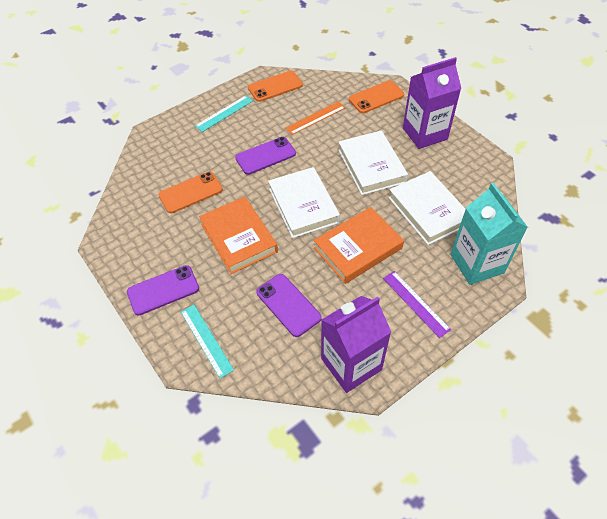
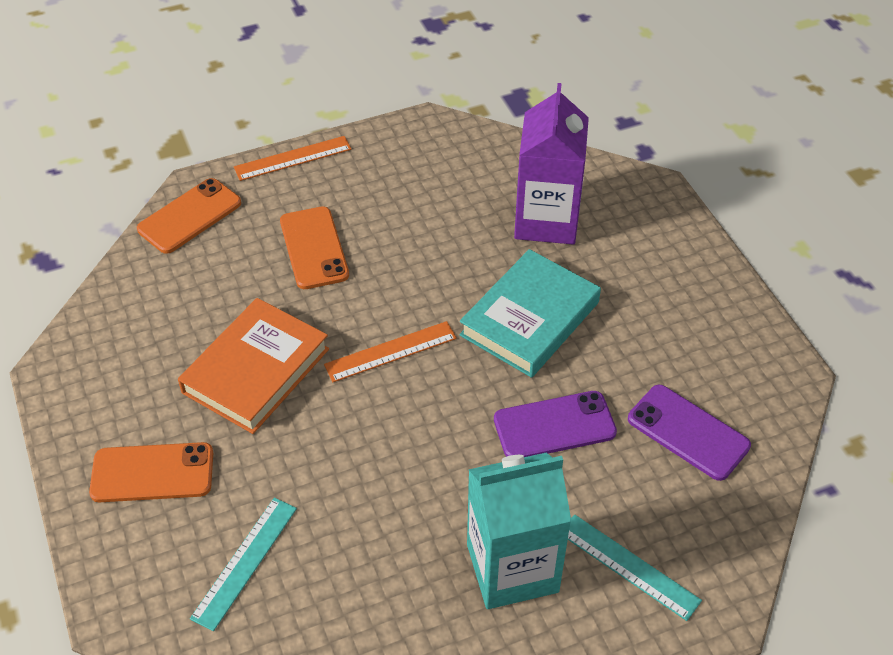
orange book: 2 -> 1
orange ruler: 1 -> 2
purple carton: 2 -> 1
purple phone: 3 -> 2
purple ruler: 1 -> 0
turquoise book: 0 -> 1
white book: 3 -> 0

